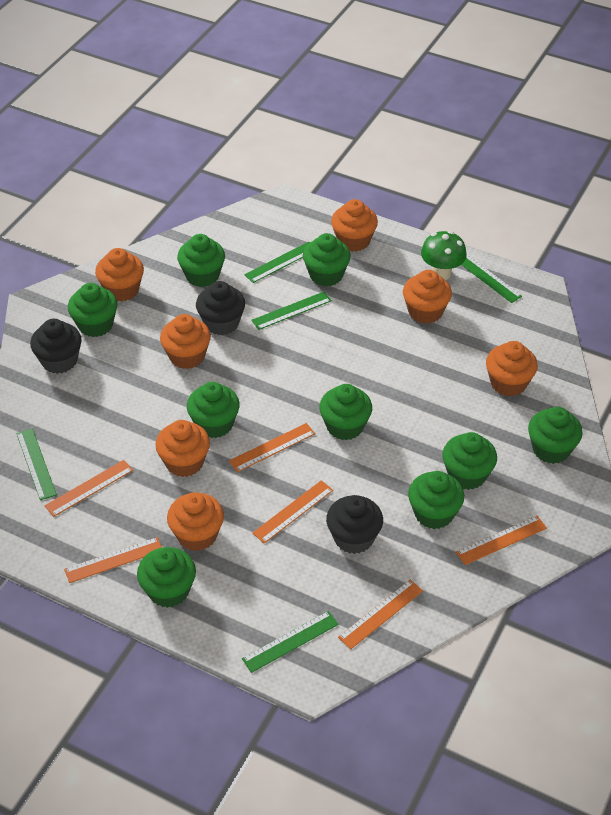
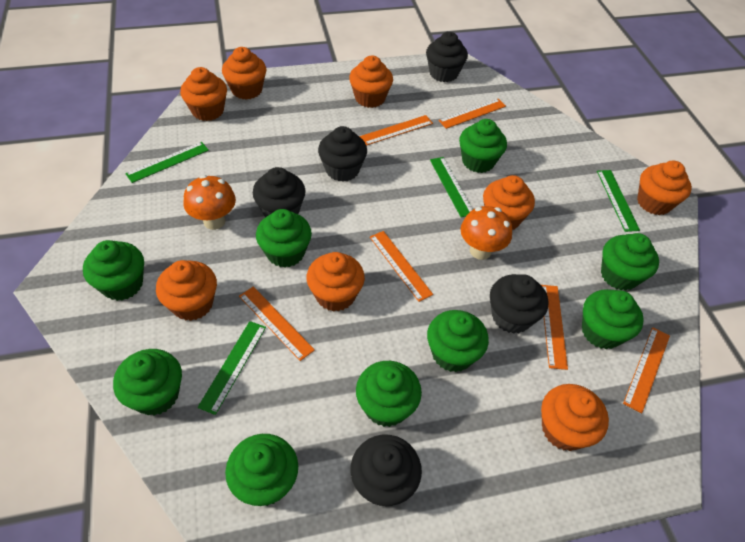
black cupcake: 3 -> 5
green mushroom: 1 -> 0
green ruler: 5 -> 4
orange cupcake: 7 -> 8
orange mushroom: 0 -> 2

